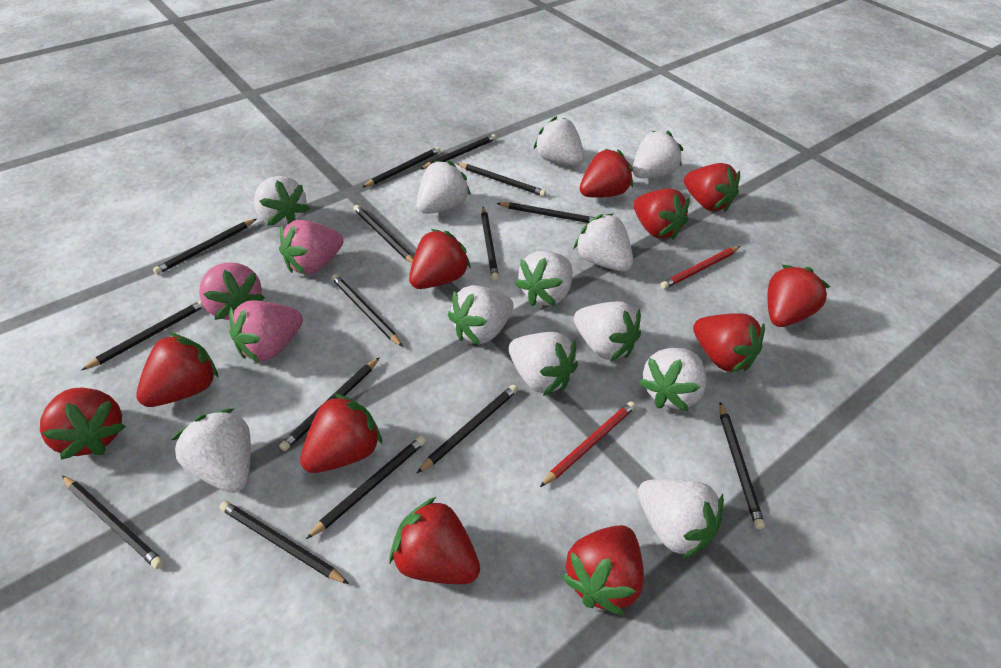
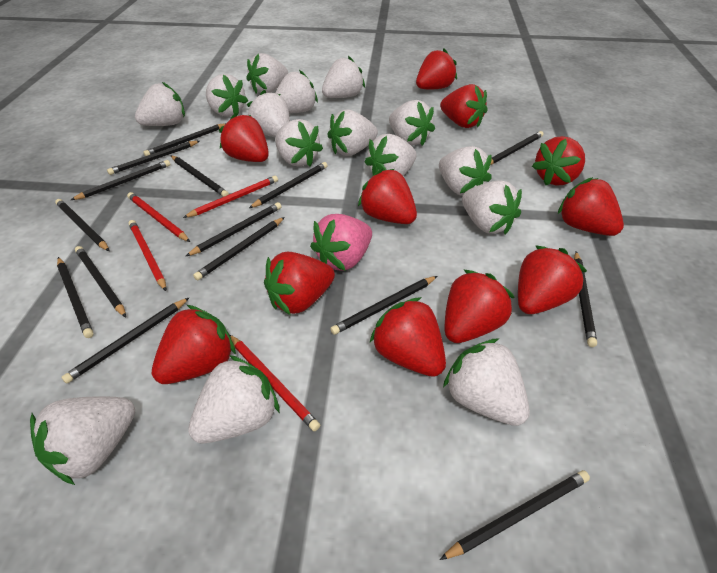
pink strawberry: 3 -> 1
red pencil: 2 -> 4
white strawberry: 12 -> 15

